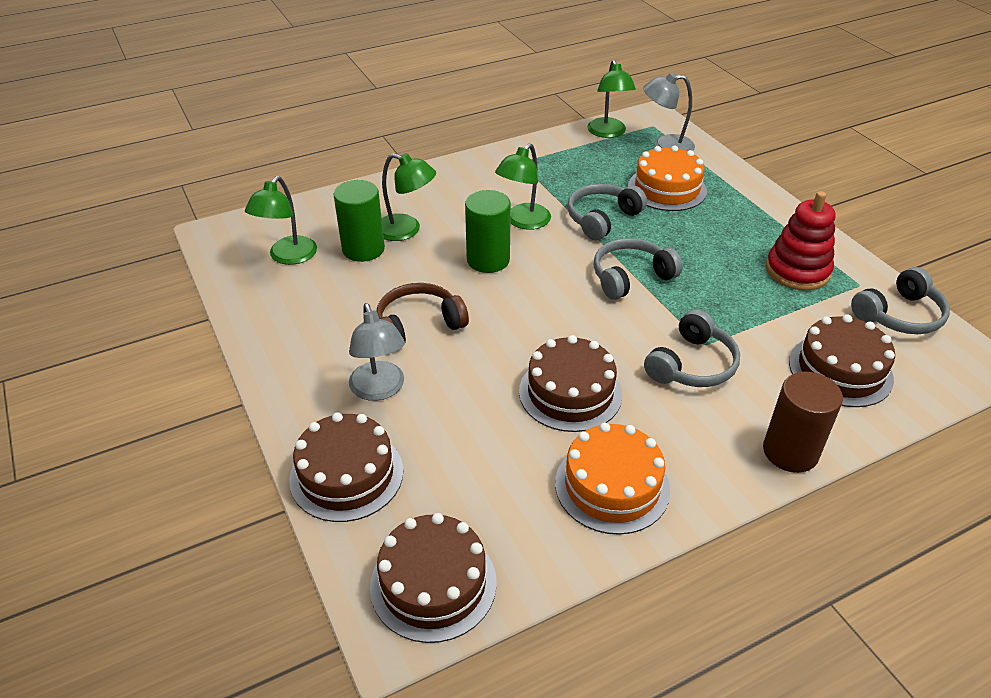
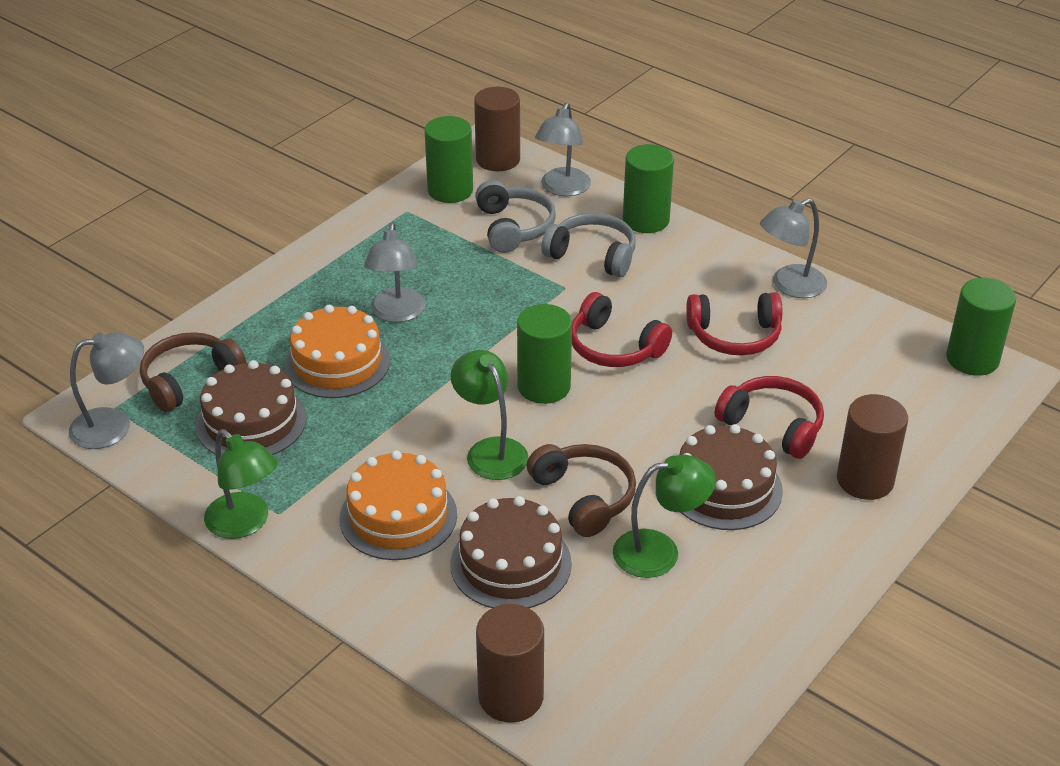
brown cake: 4 -> 3
brown cylinder: 1 -> 3
brown headphones: 1 -> 2
green cylinder: 2 -> 4
green lamp: 4 -> 3
grey headphones: 4 -> 2
grey lamp: 2 -> 4
red headphones: 0 -> 3
red stacking toy: 1 -> 0

